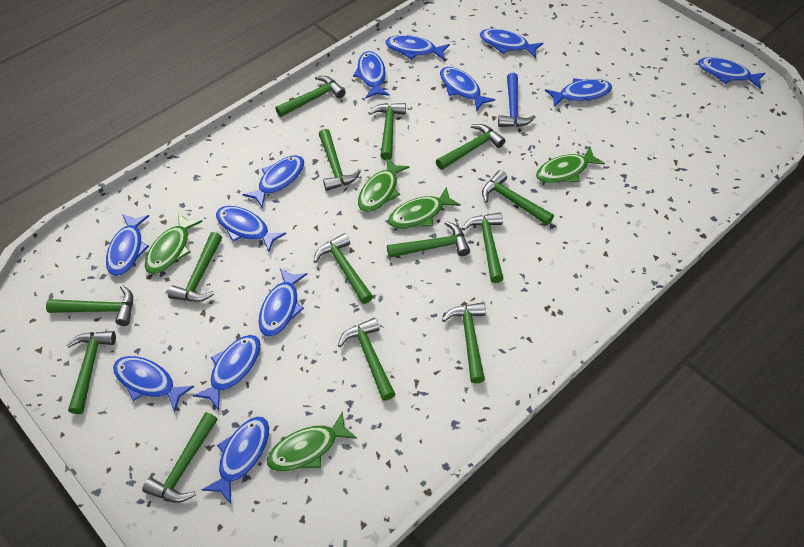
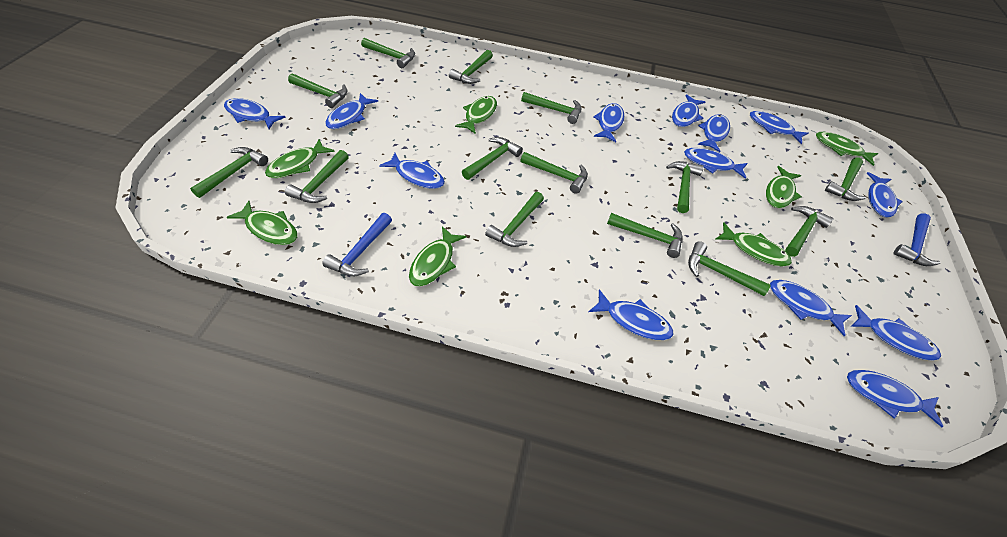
blue hammer: 1 -> 2
green fish: 5 -> 7

